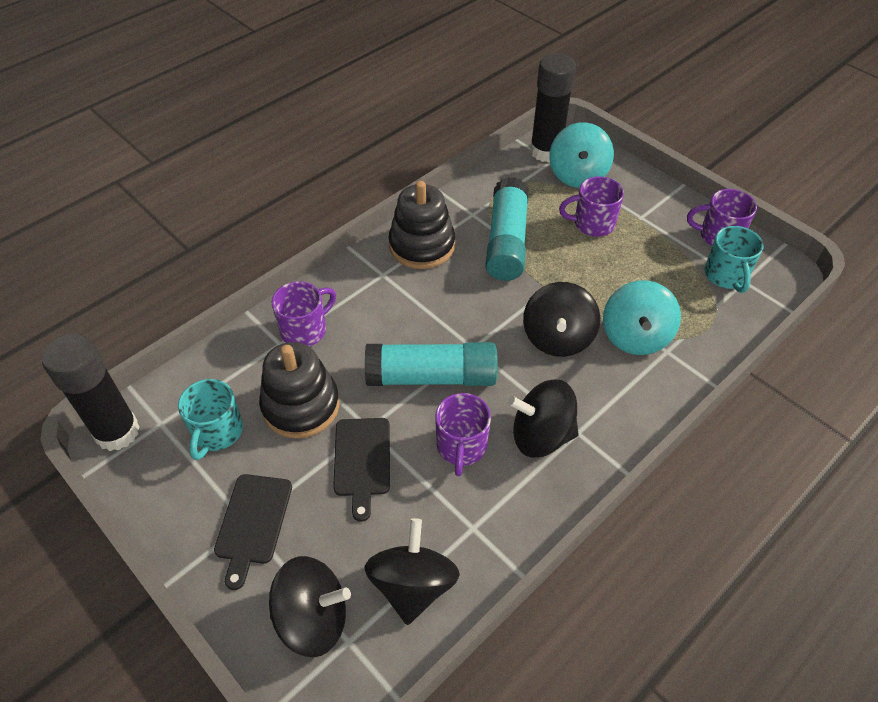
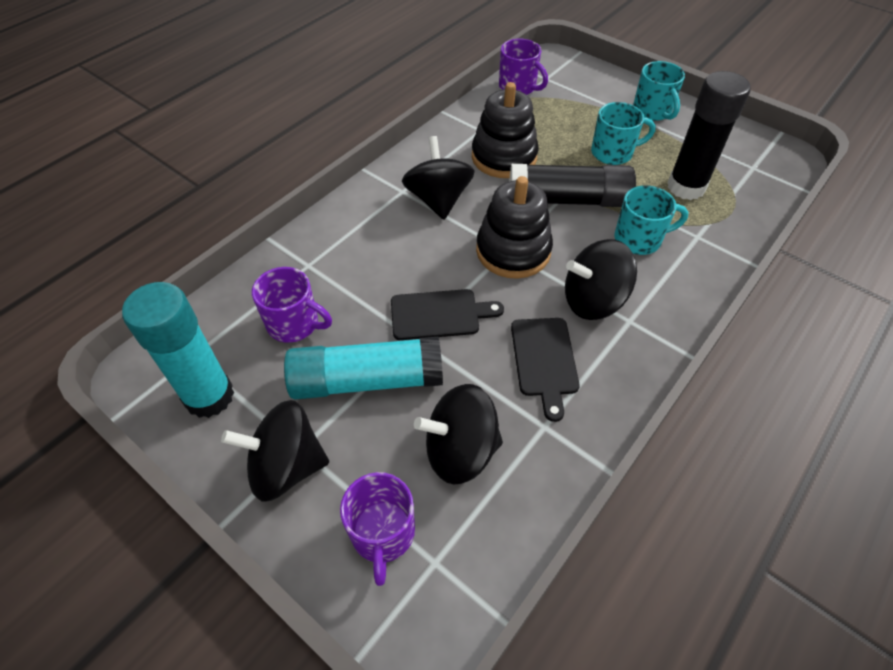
purple mug: 4 -> 3
turquoise mug: 2 -> 3
turquoise spinning top: 2 -> 0

